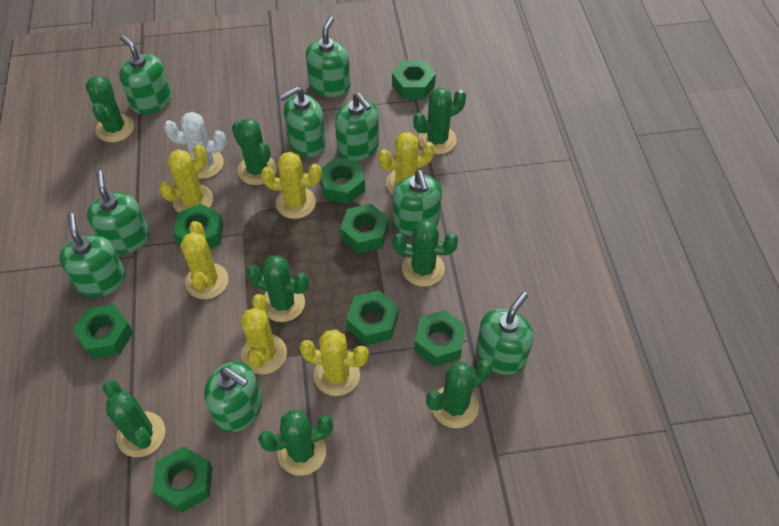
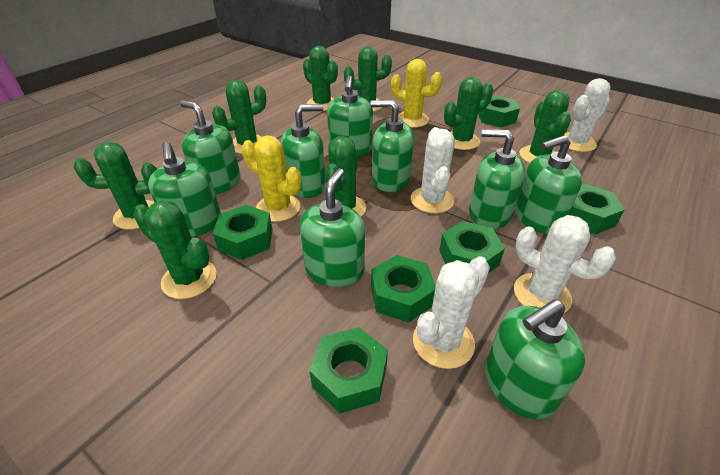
green nut: 8 -> 6
white cactus: 1 -> 4
yellow cactus: 6 -> 2

